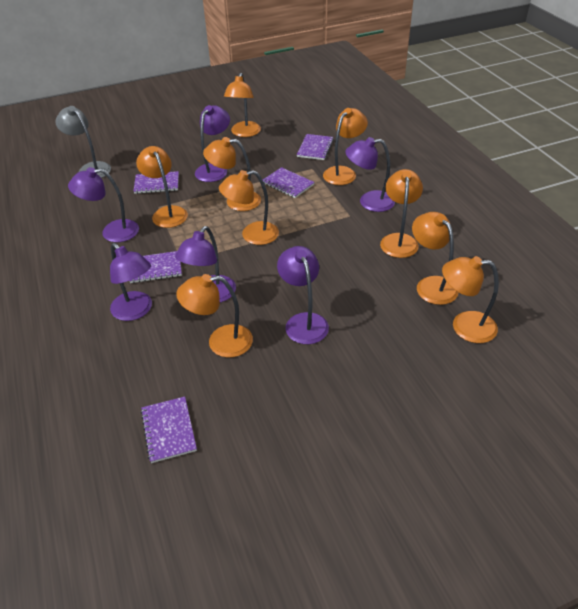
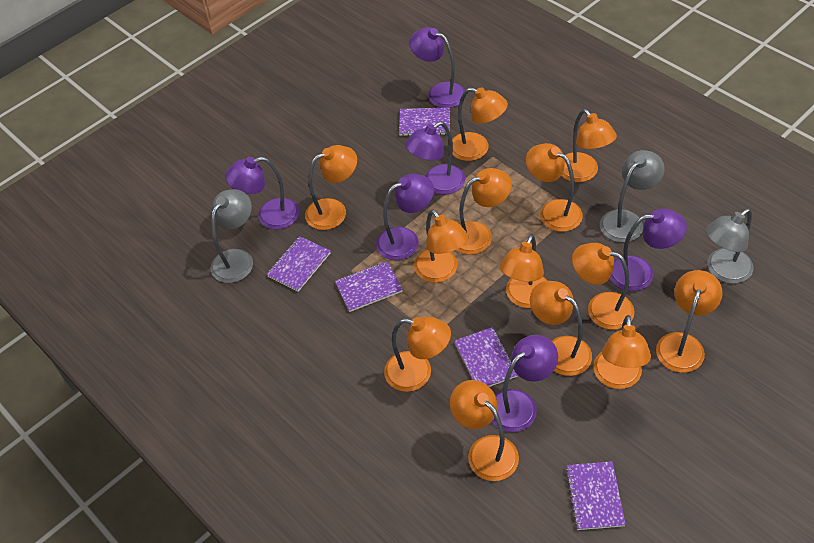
grey lamp: 1 -> 3
orange lamp: 9 -> 13

